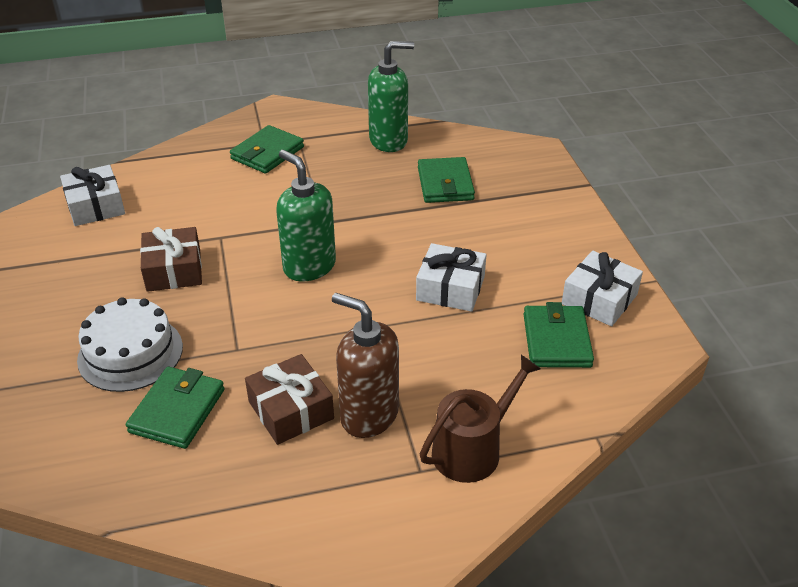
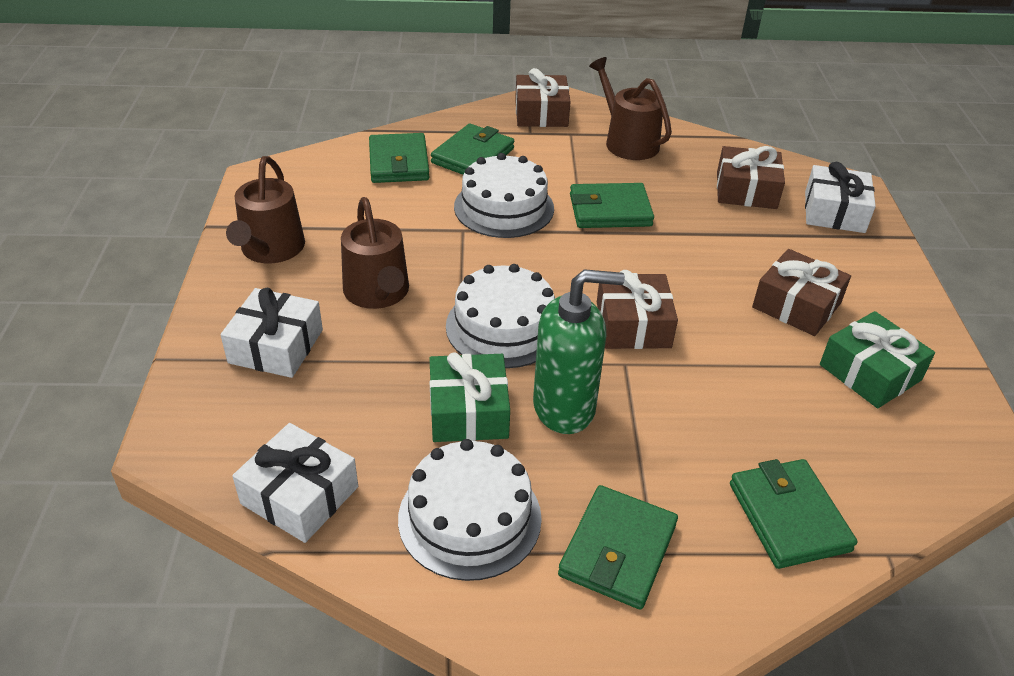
brown gift: 2 -> 4
brown soap dispenser: 1 -> 0
brown watering can: 1 -> 3
green gift: 0 -> 2
green soap dispenser: 2 -> 1
green wallet: 4 -> 5
white cake: 1 -> 3

